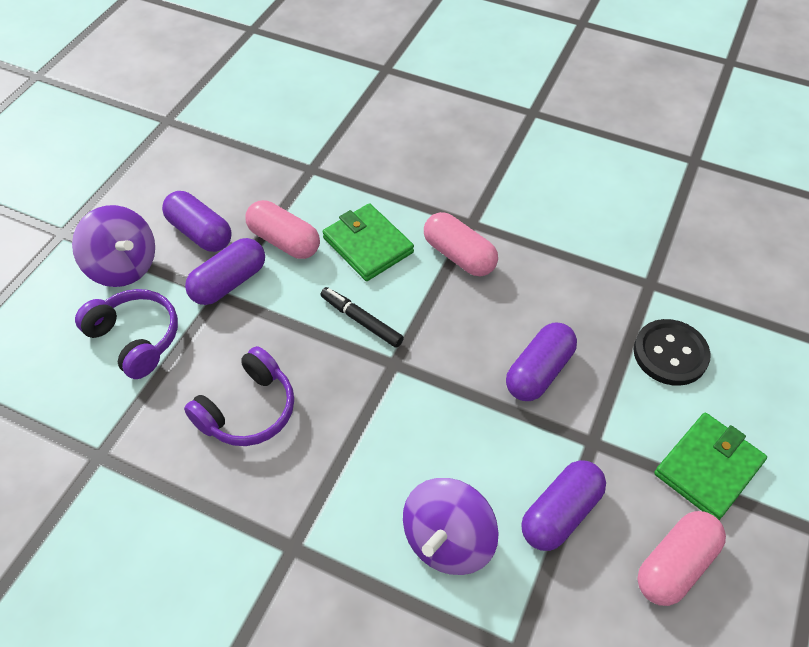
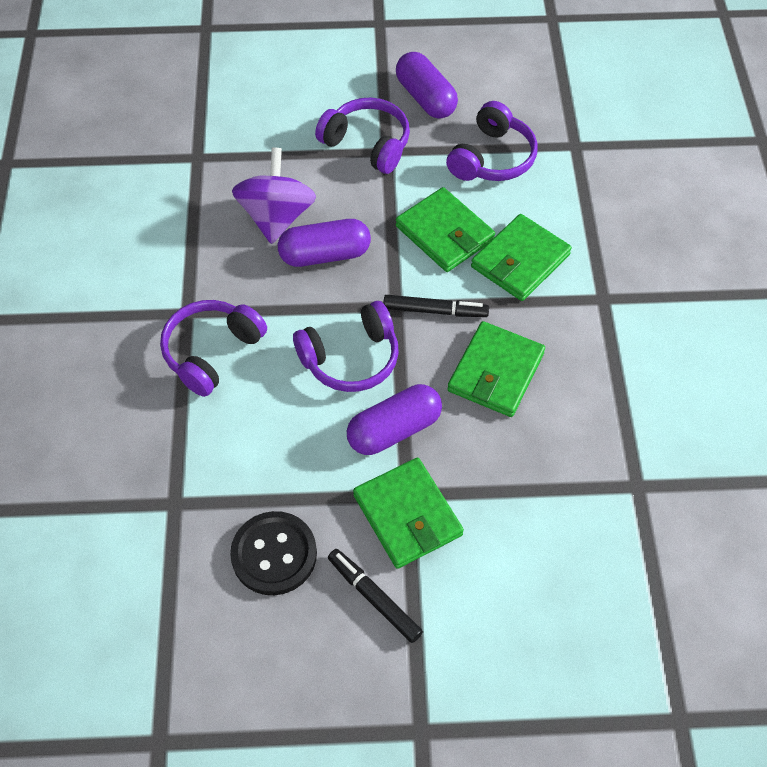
black marker: 1 -> 2
green wallet: 2 -> 4
pink capsule: 3 -> 0
purple capsule: 4 -> 3
purple headphones: 2 -> 4
purple spinning top: 2 -> 1

